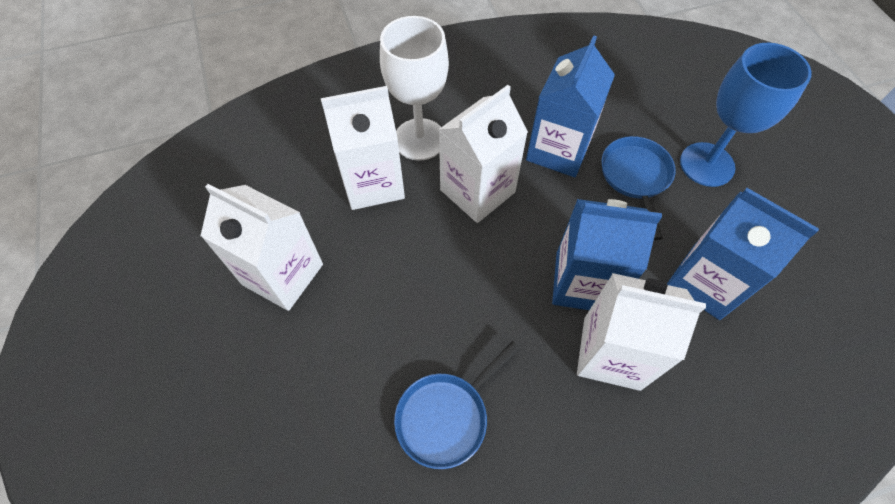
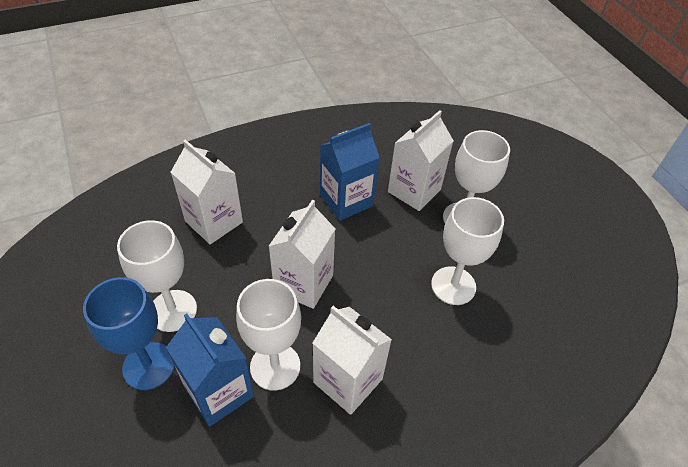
blue carton: 3 -> 2
blue pan: 2 -> 0
white goblet: 1 -> 4

